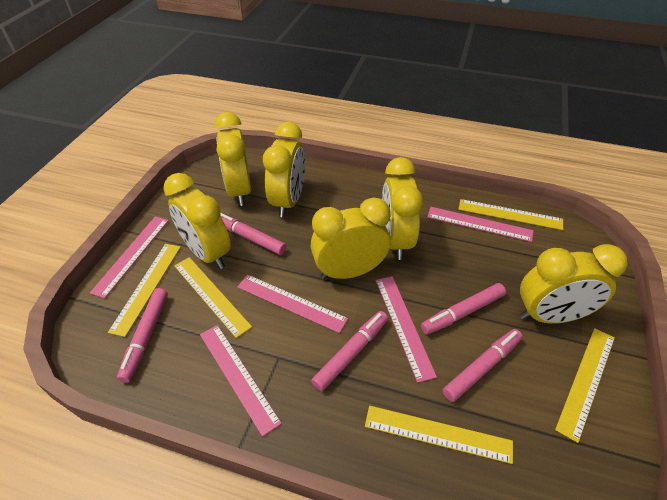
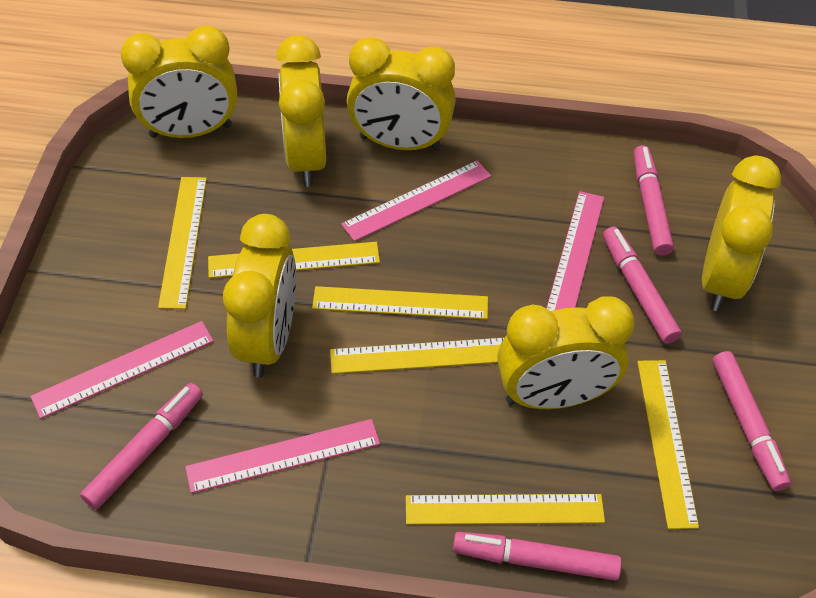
pink ruler: 5 -> 4
yellow ruler: 5 -> 6

